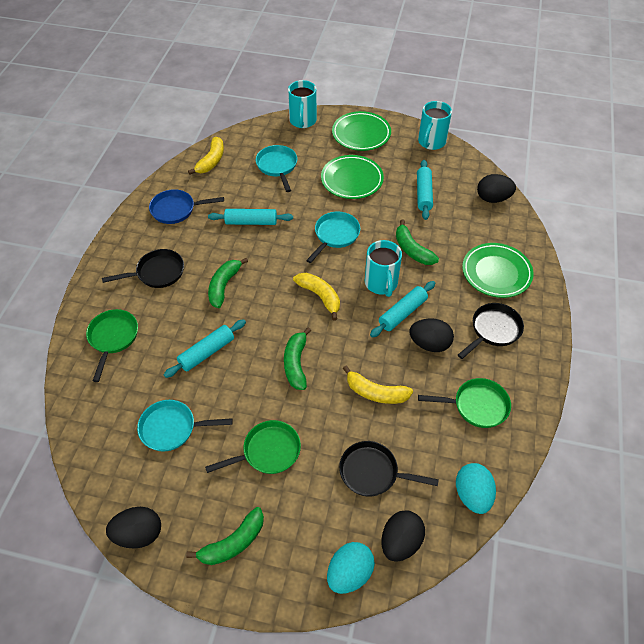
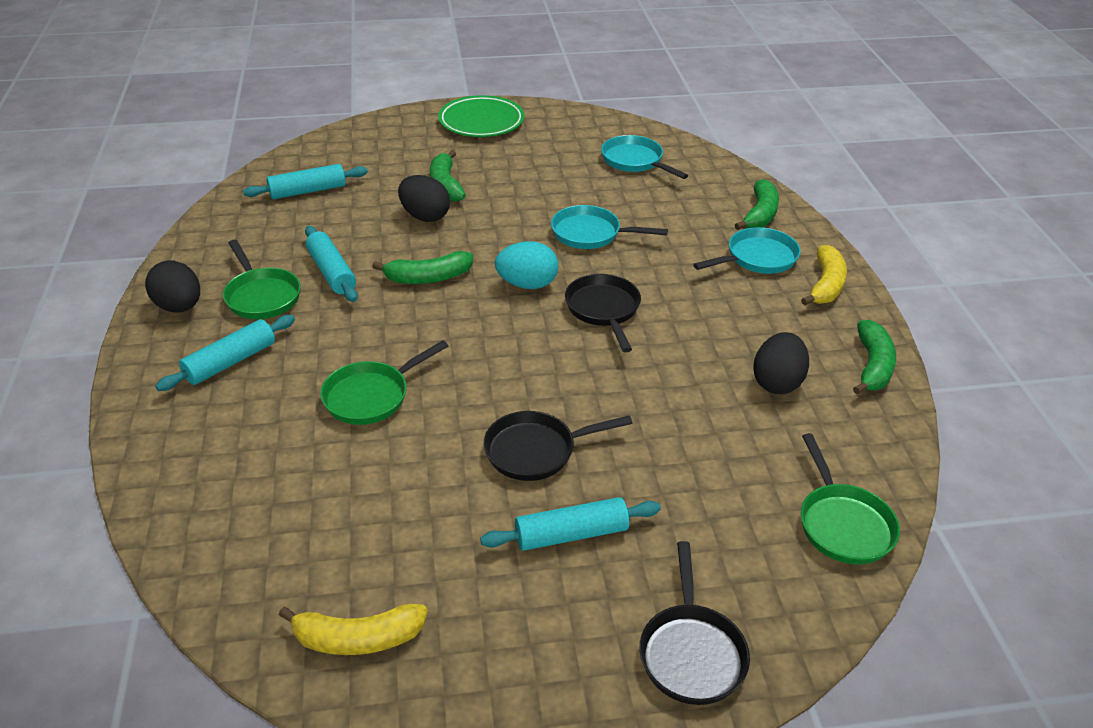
black egg: 4 -> 3
blue pan: 1 -> 0
green plate: 3 -> 1
turquoise egg: 2 -> 1
turquoise mug: 3 -> 0
yellow banana: 3 -> 2

